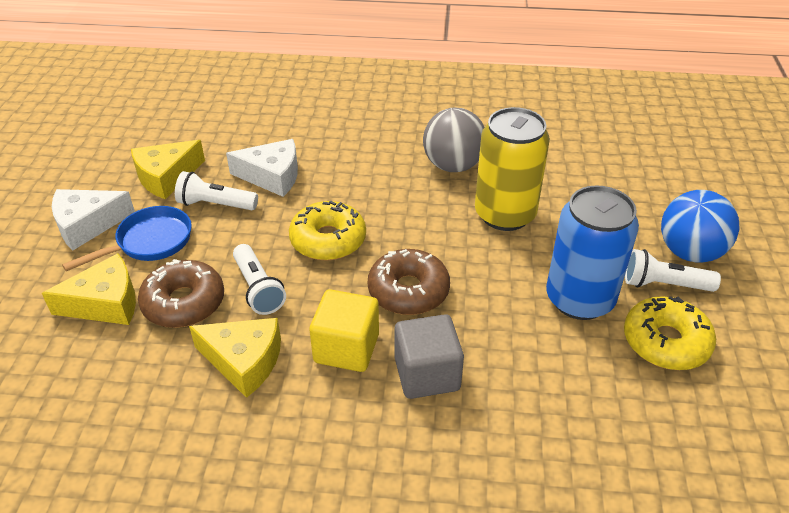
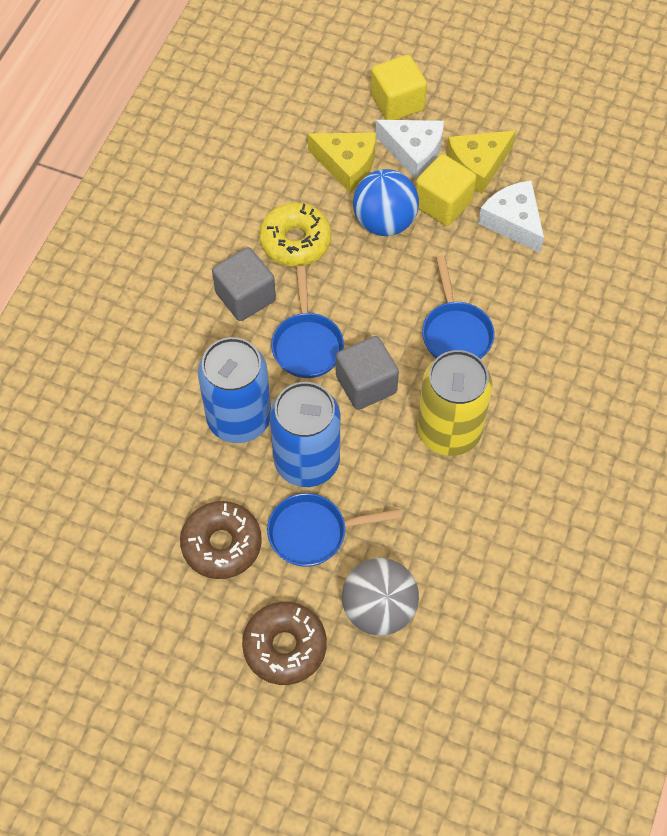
blue can: 1 -> 2
blue pan: 1 -> 3
grey cube: 1 -> 2
white flashlight: 3 -> 0
yellow cheese: 3 -> 2
yellow cube: 1 -> 2
yellow donut: 2 -> 1

